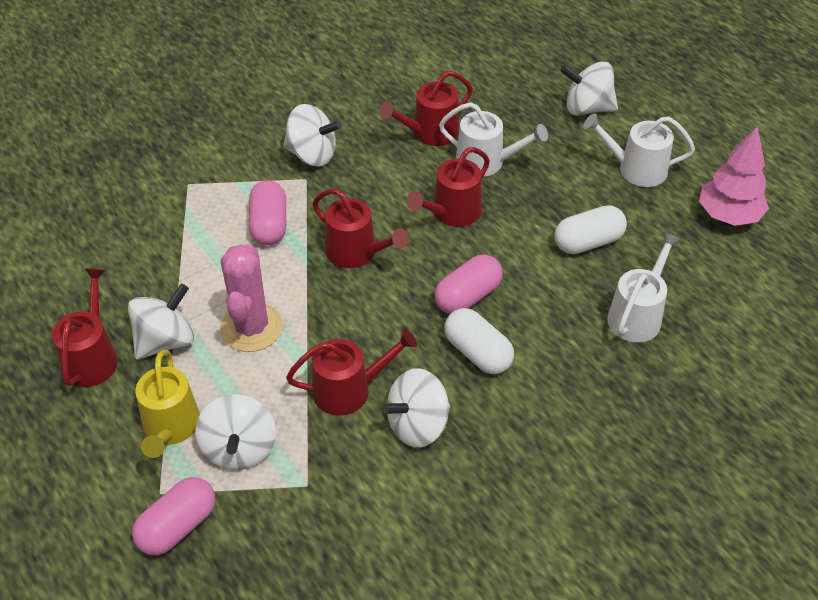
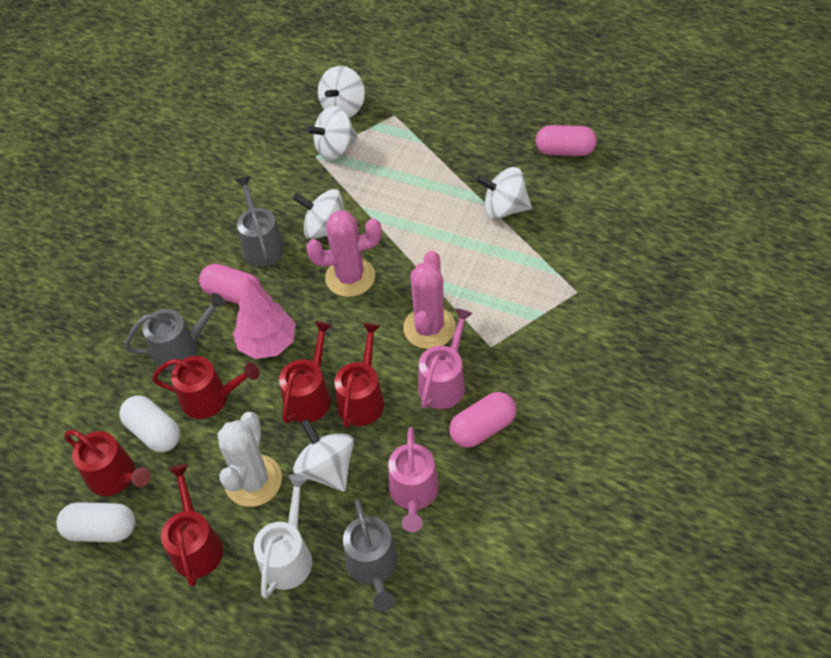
grey watering can: 0 -> 3
pink cactus: 1 -> 2
pink watering can: 0 -> 2
white cactus: 0 -> 1
white watering can: 3 -> 1
yellow watering can: 1 -> 0

